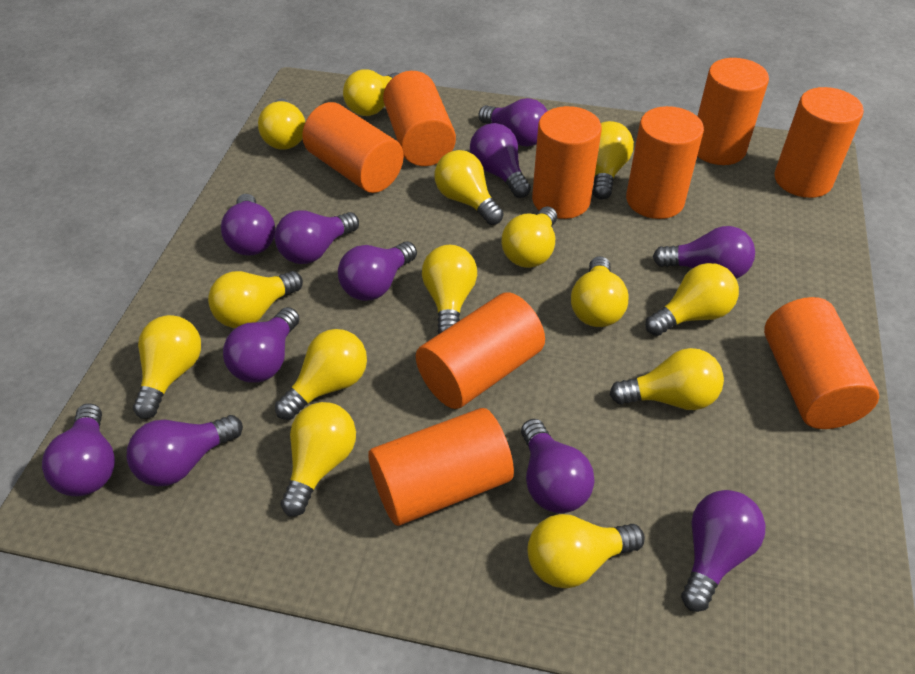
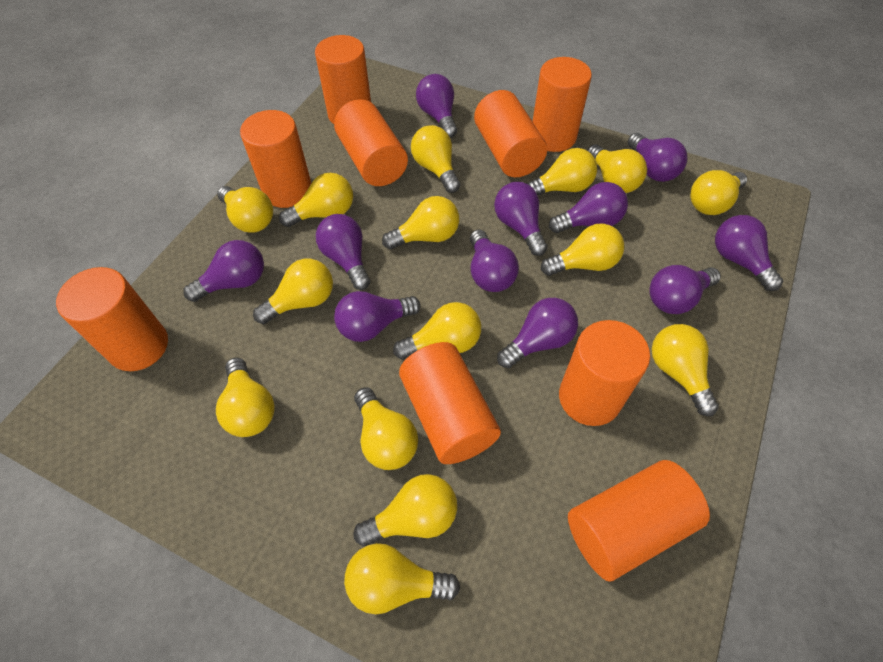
yellow light bulb: 14 -> 15

